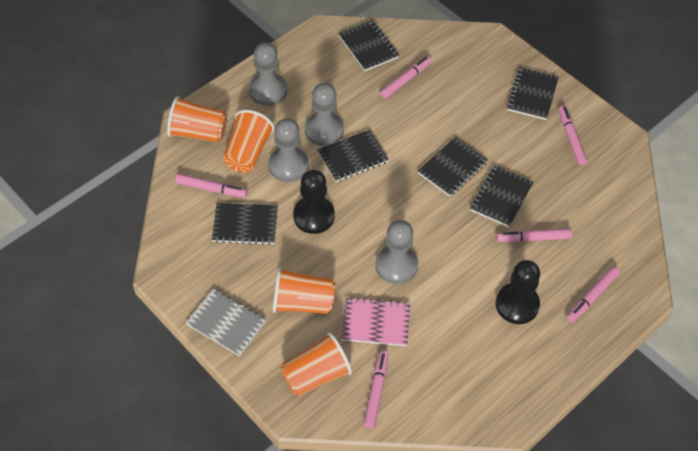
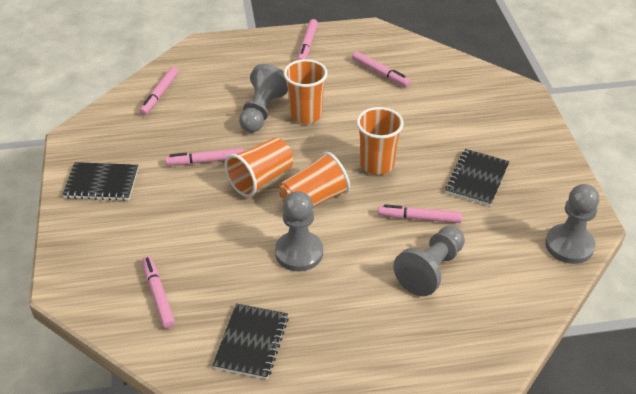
black notebook: 6 -> 3
black pawn: 2 -> 0
grey notebook: 1 -> 0
pink notebook: 1 -> 0

